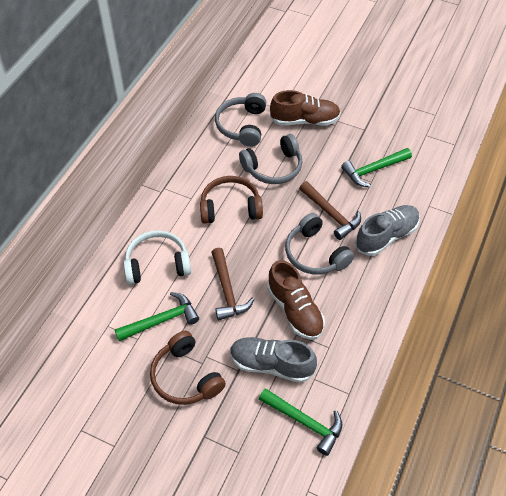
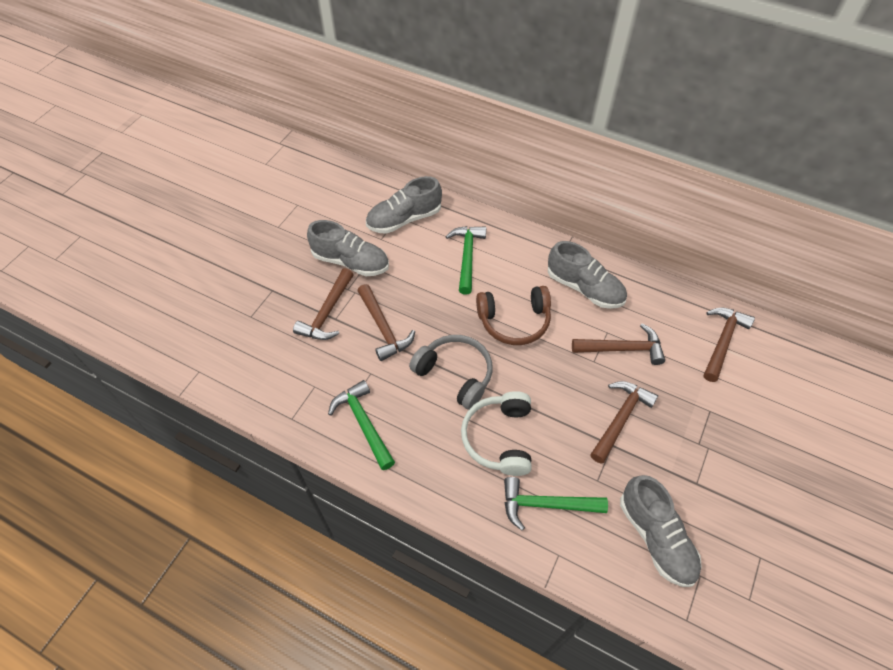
brown hammer: 2 -> 5
brown headphones: 2 -> 1
brown shoe: 2 -> 0
grey headphones: 3 -> 1
grey shoe: 2 -> 4

